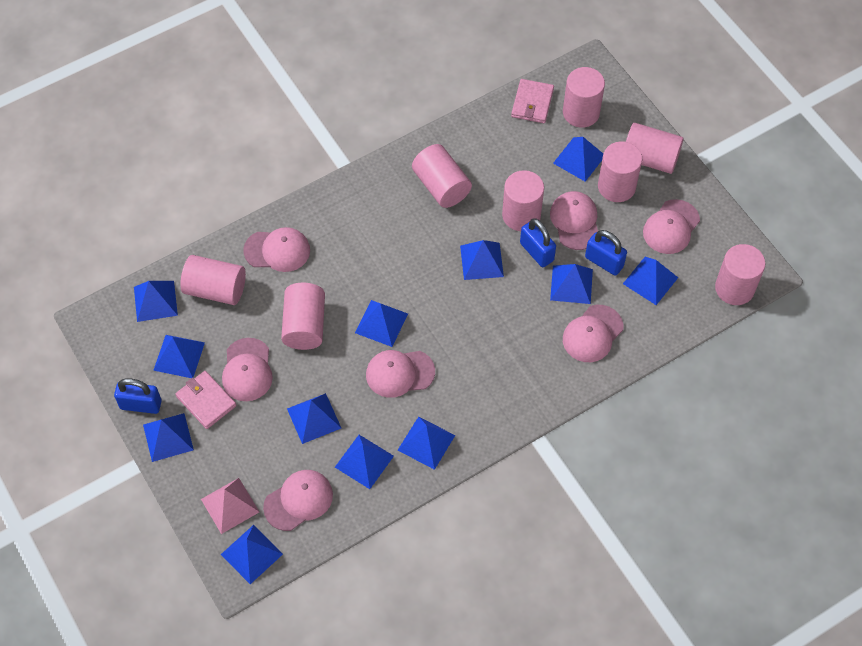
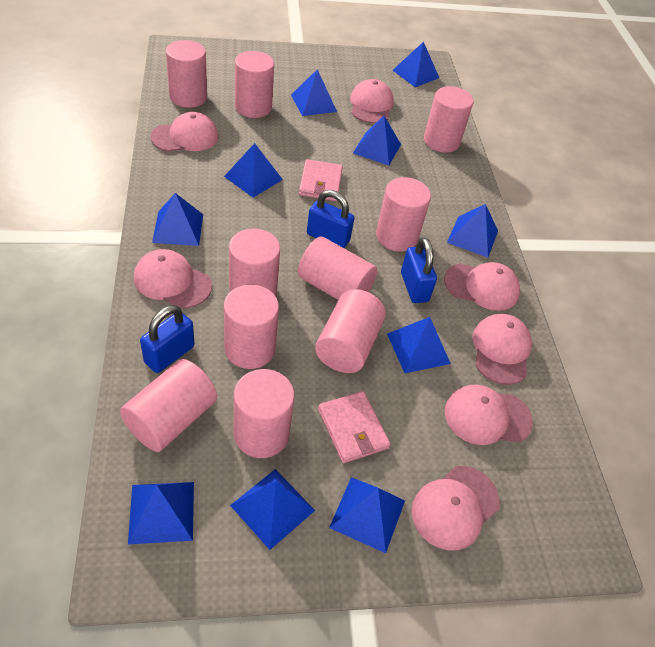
blue pyramid: 12 -> 10
pink cylinder: 8 -> 10
pink pyramid: 1 -> 0

